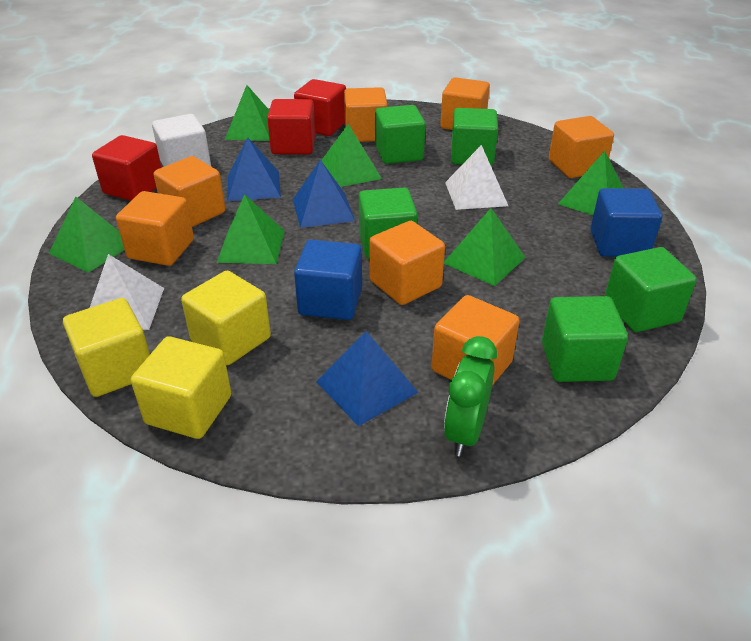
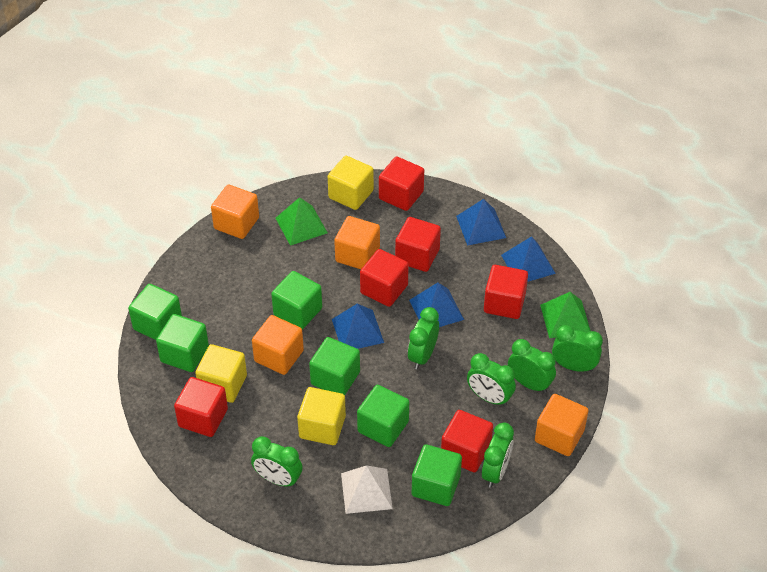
blue cube: 2 -> 0
blue pyramid: 3 -> 4
green clock: 1 -> 6
green cube: 5 -> 6
green pyramid: 6 -> 2
orange cube: 7 -> 4
red cube: 3 -> 6
white cube: 1 -> 0
white pyramid: 2 -> 1

